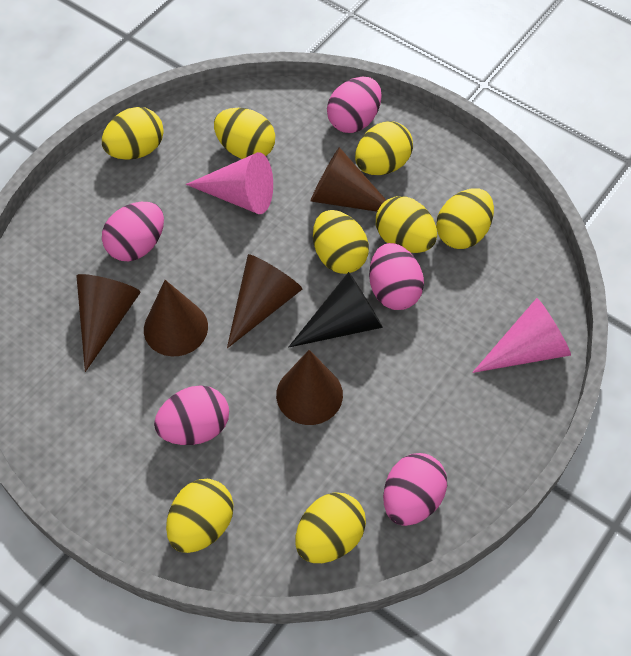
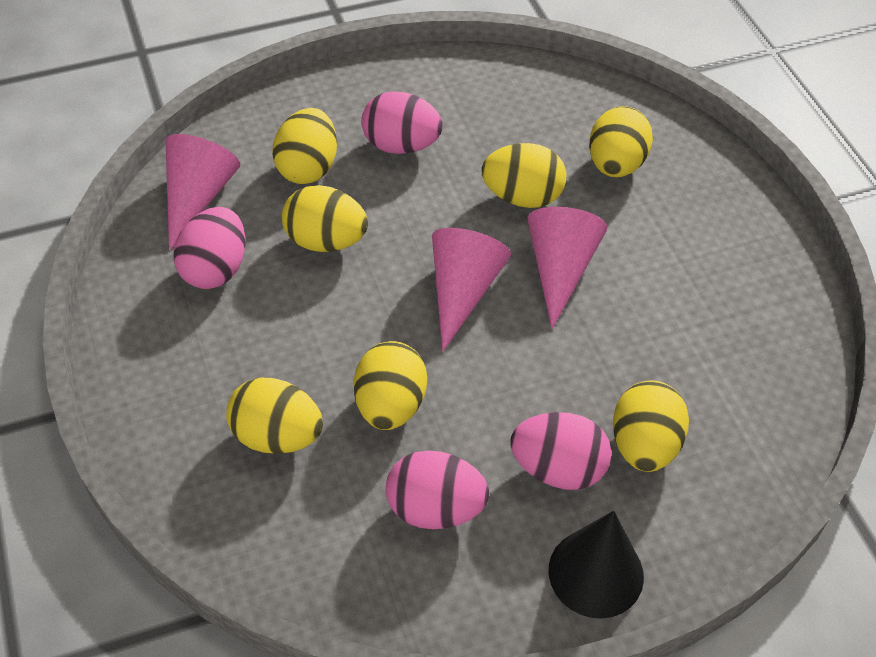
brown cone: 5 -> 0
pink cone: 2 -> 3
pink egg: 5 -> 4
yellow egg: 8 -> 7

